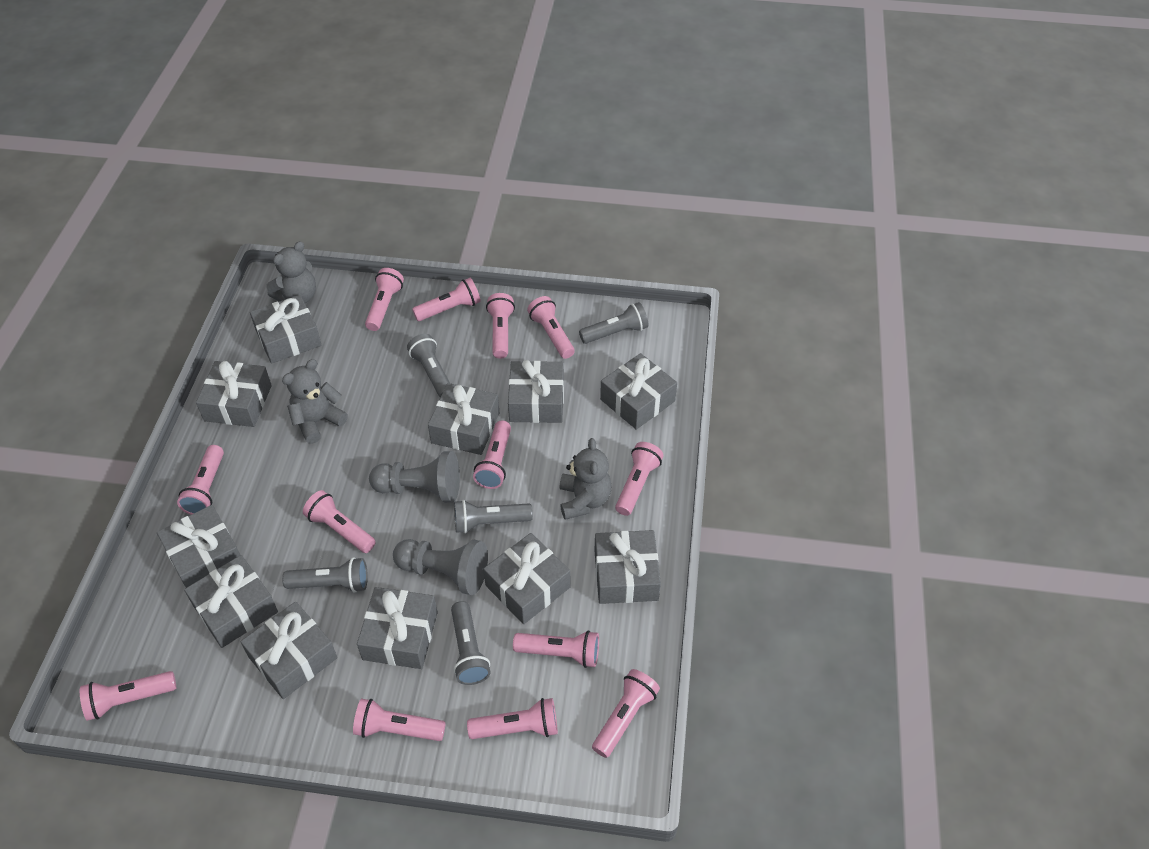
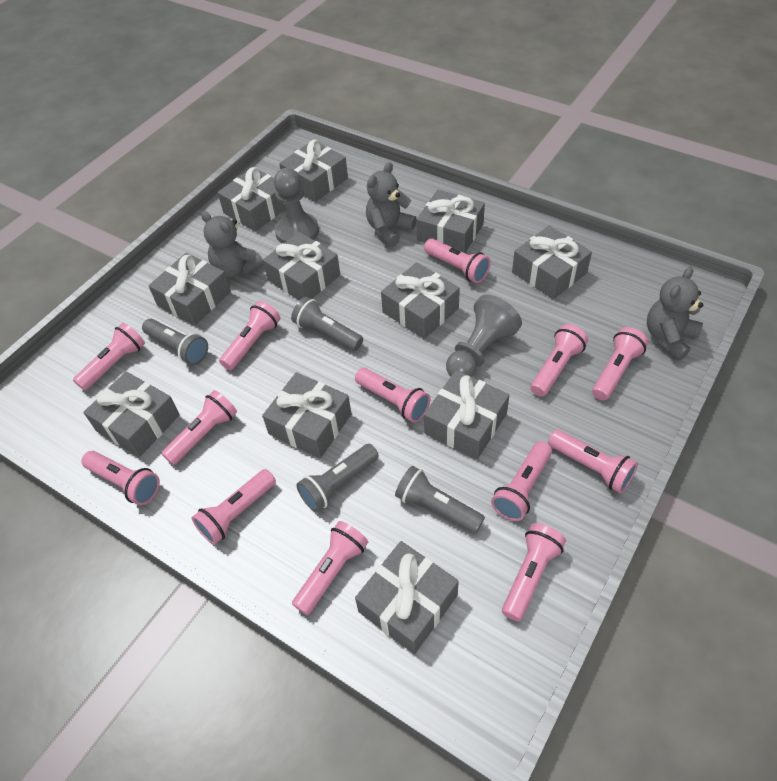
grey flashlight: 5 -> 4

